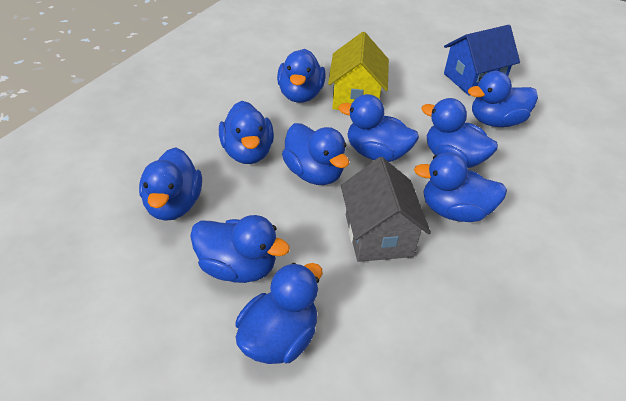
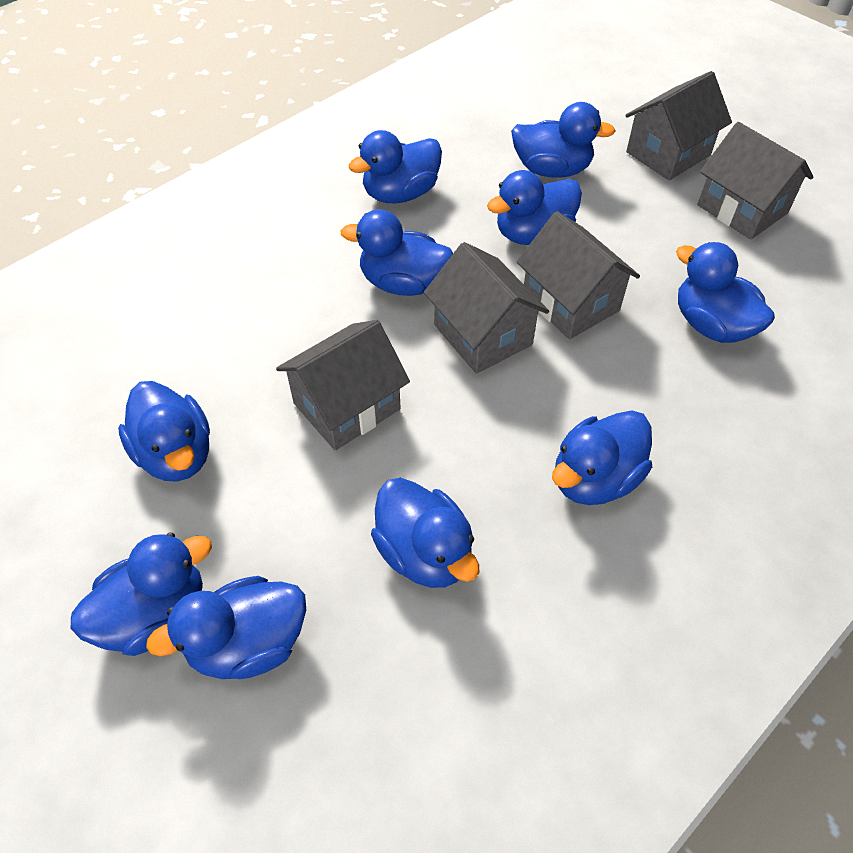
blue house: 1 -> 0
grey house: 1 -> 5
yellow house: 1 -> 0

